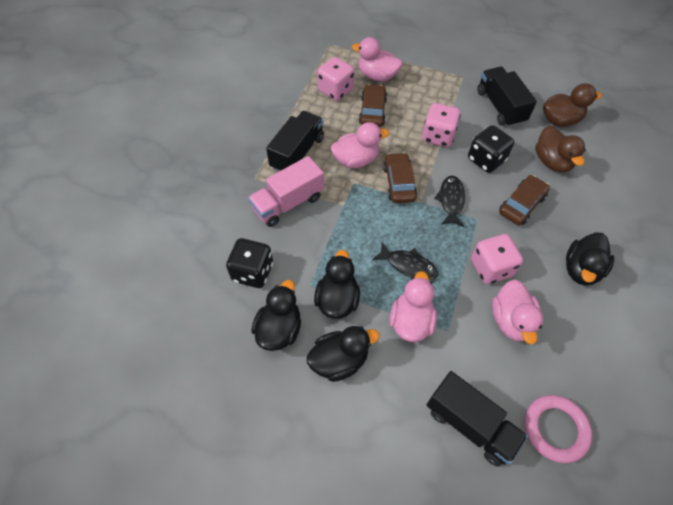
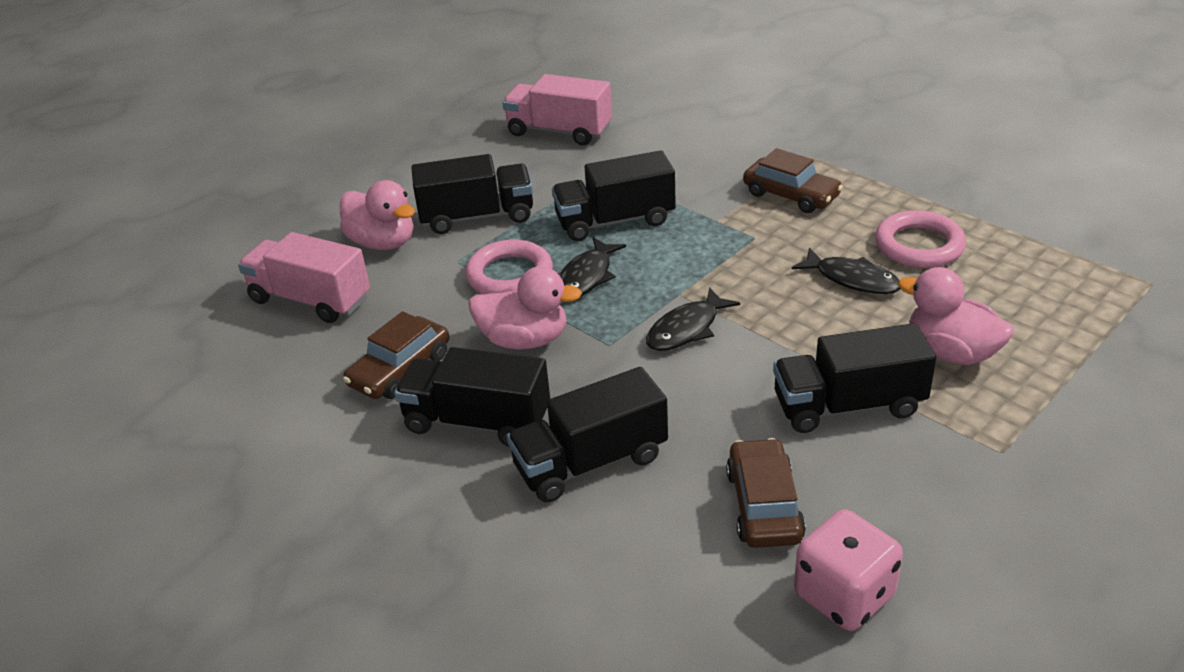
black dice: 2 -> 0
black duck: 4 -> 0
black fish: 2 -> 3
black truck: 3 -> 5
brown duck: 2 -> 0
pink dice: 3 -> 1
pink duck: 4 -> 3
pink ring: 1 -> 2
pink truck: 1 -> 2

